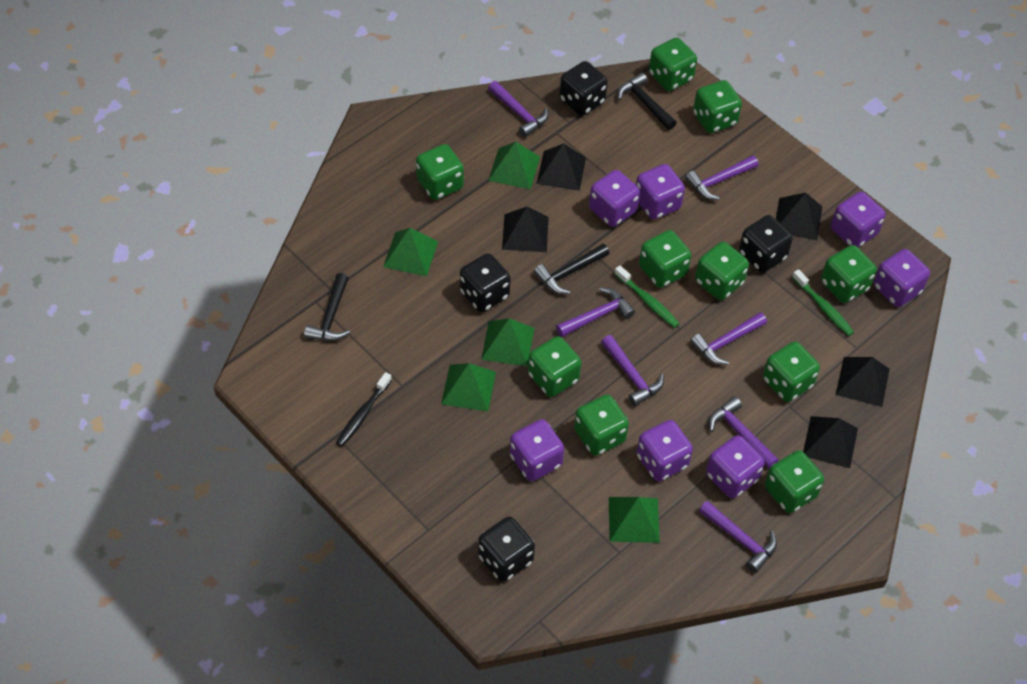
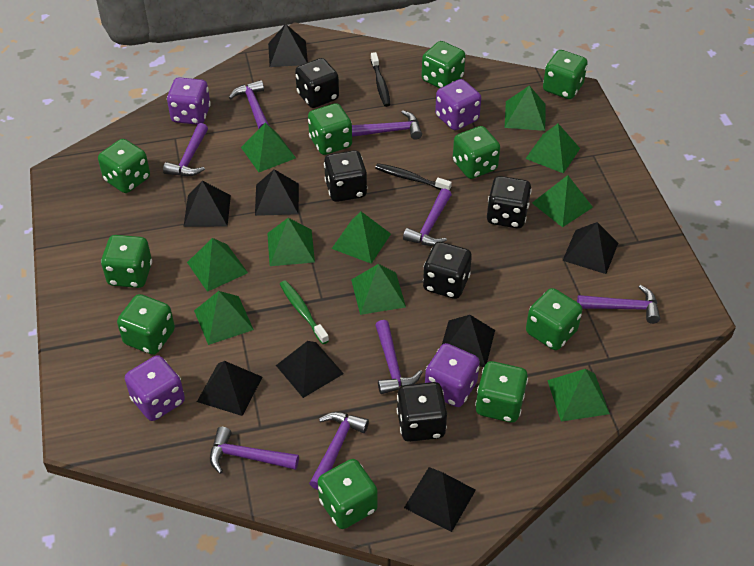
black dice: 4 -> 5
black hammer: 3 -> 0
black pyramid: 5 -> 8
black toothbrush: 1 -> 2
green pyramid: 5 -> 10
green toothbrush: 2 -> 1
purple dice: 7 -> 4
purple hammer: 7 -> 8

